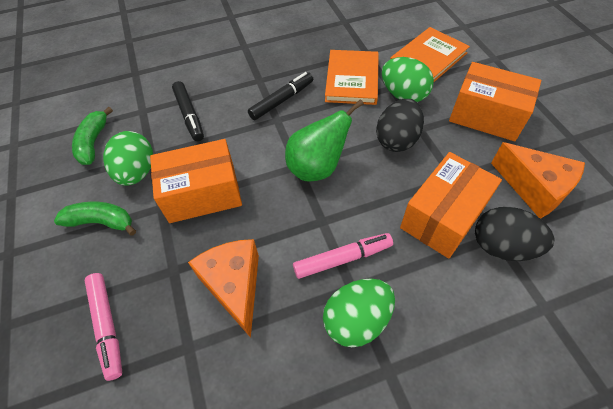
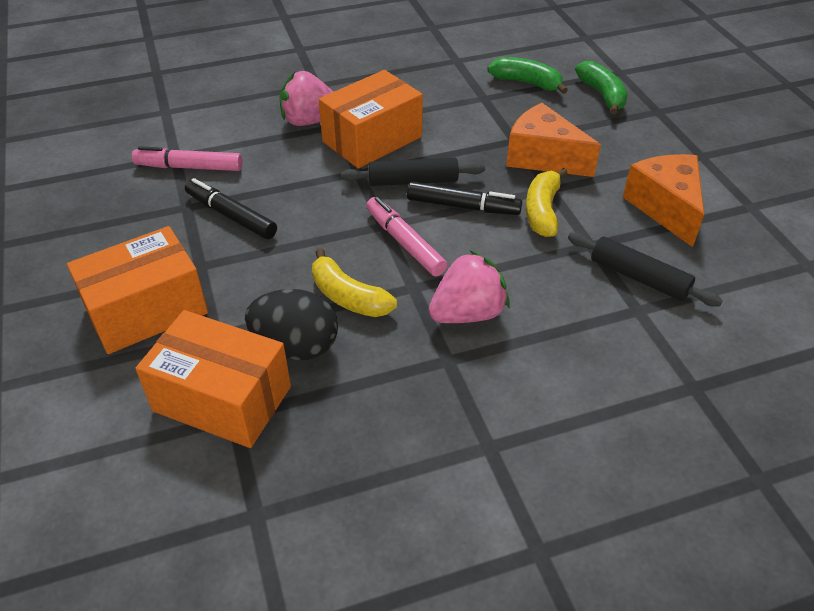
black egg: 2 -> 1
black rolling pin: 0 -> 2
green egg: 3 -> 0
green pear: 1 -> 0
orange book: 2 -> 0
pink strawberry: 0 -> 2
yellow banana: 0 -> 2

